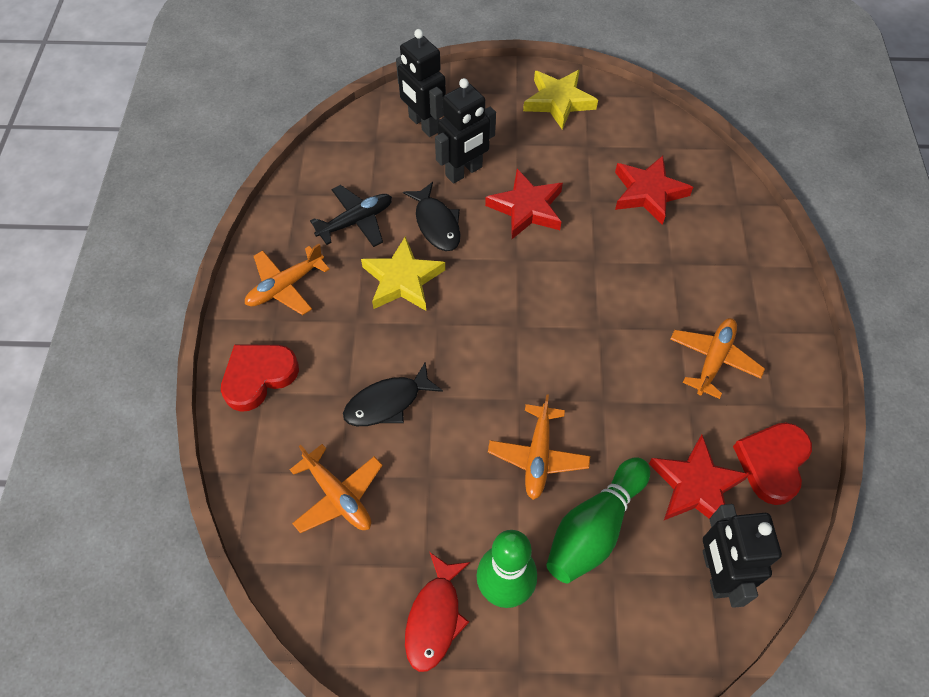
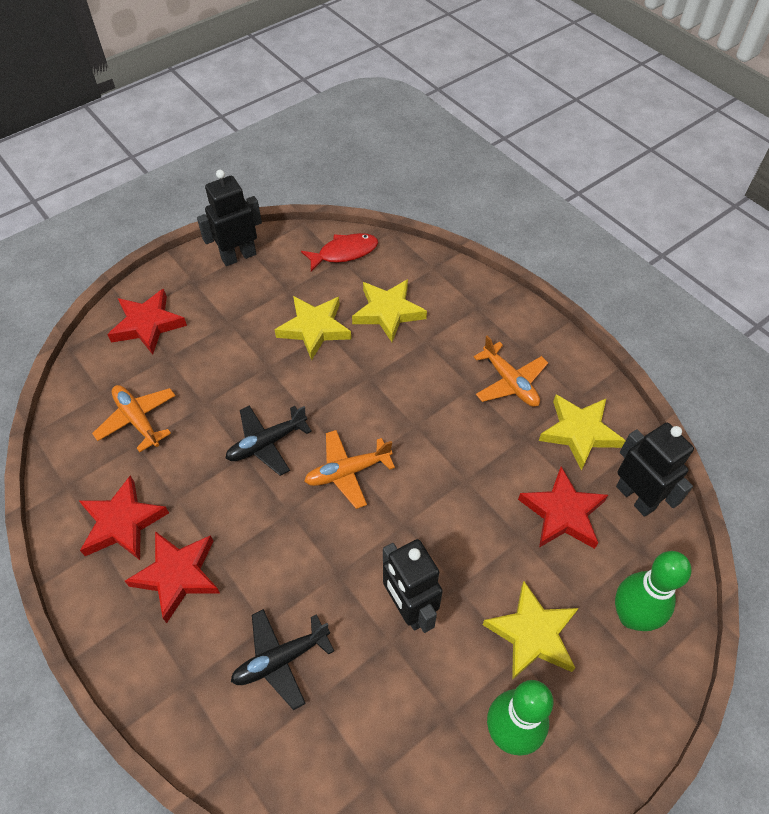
black fish: 2 -> 0
black plane: 1 -> 2
orange plane: 4 -> 3
red heart: 2 -> 0
red star: 3 -> 4
yellow star: 2 -> 4

